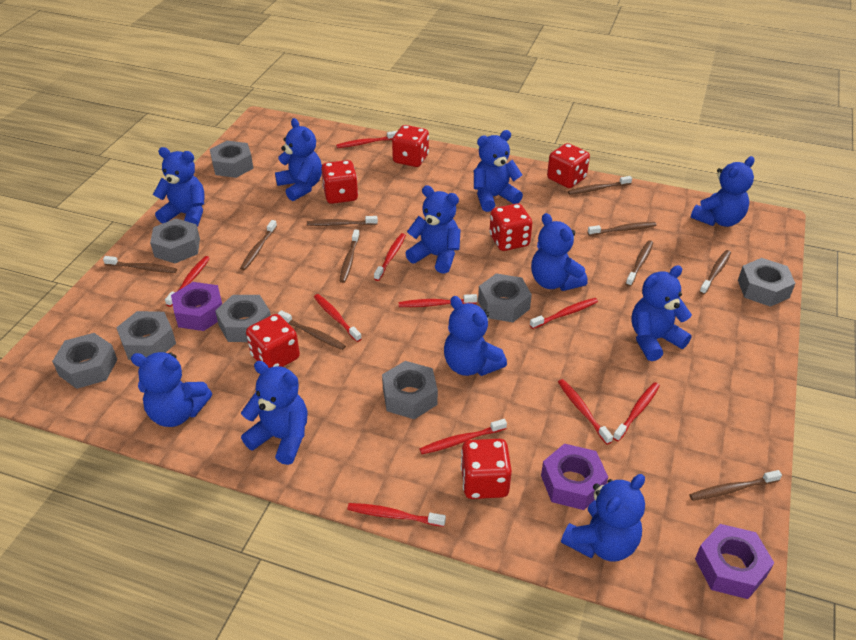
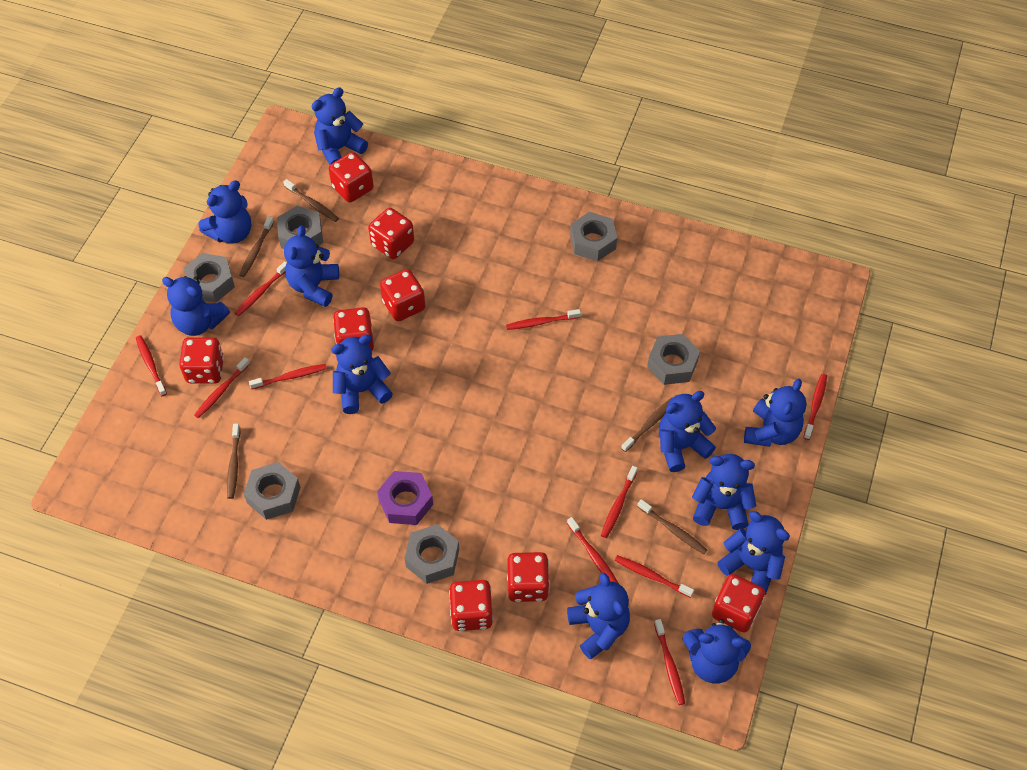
brown toothbrush: 10 -> 5
grey nut: 8 -> 6
purple nut: 3 -> 1
red dice: 6 -> 8

